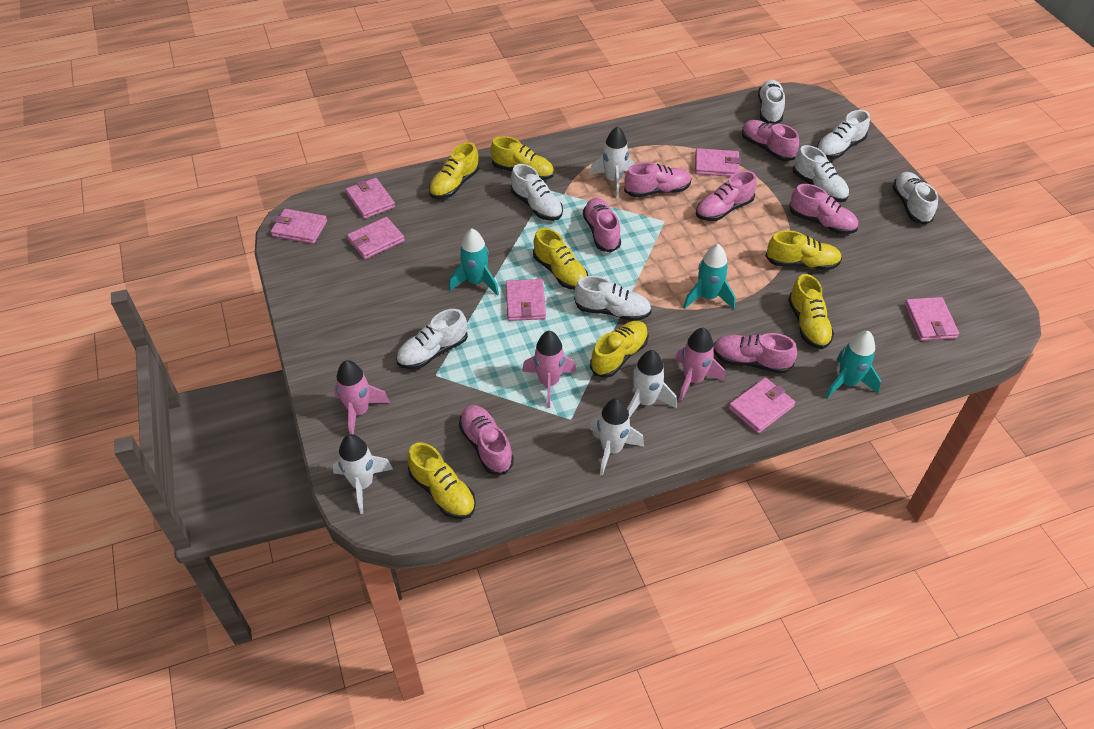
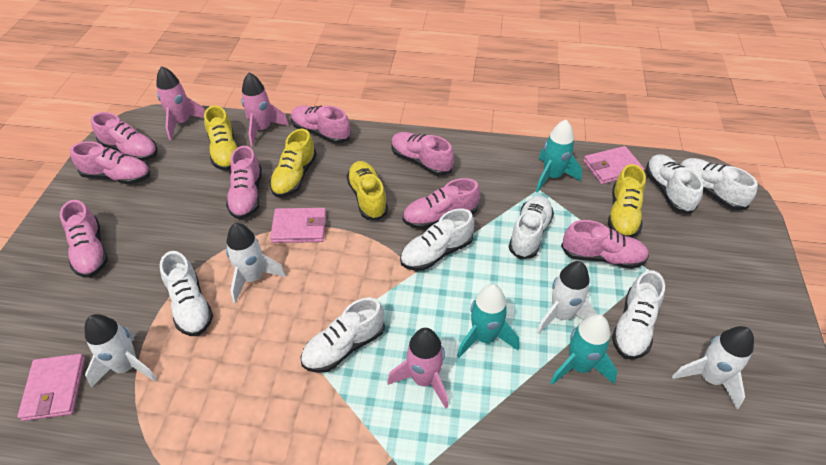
pink shoe: 7 -> 8
pink wallet: 7 -> 3
yellow shoe: 7 -> 4

